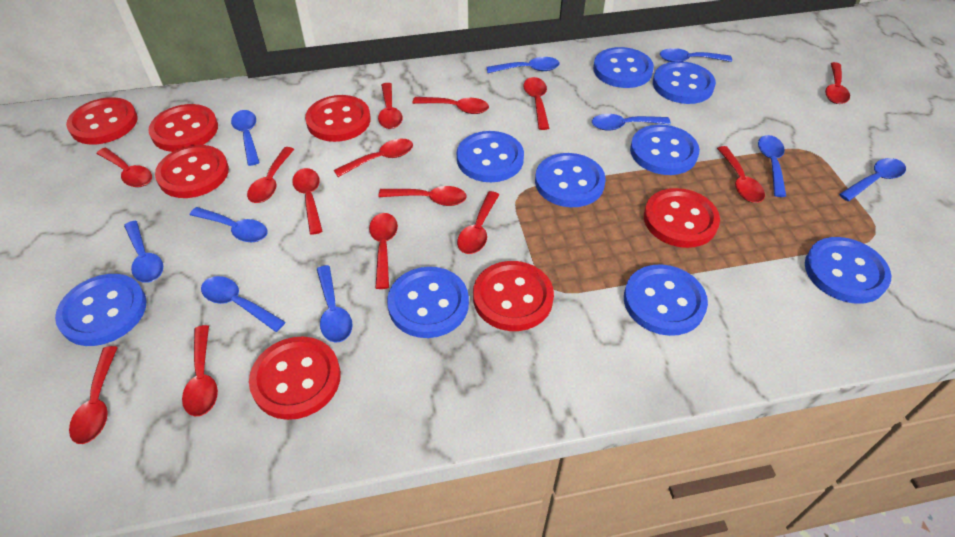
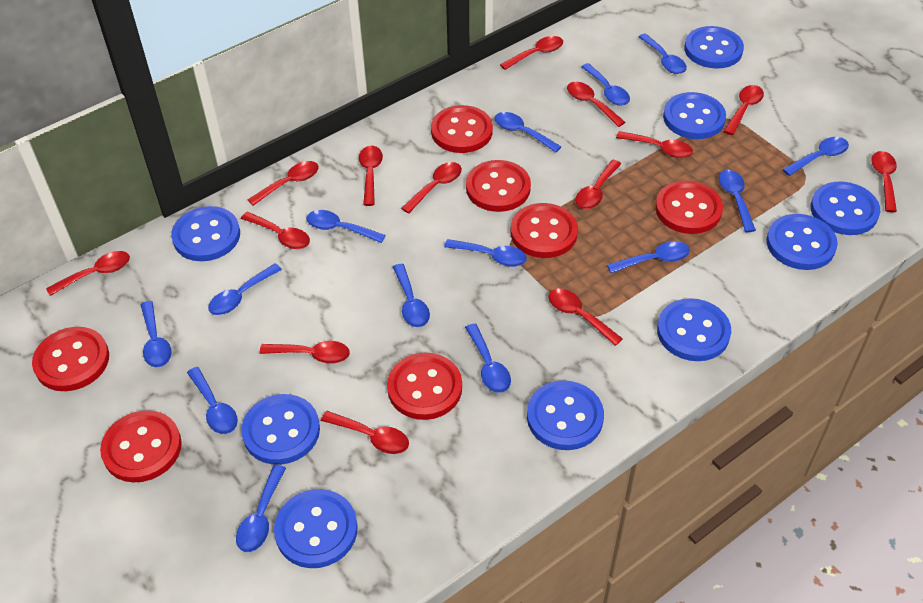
blue spoon: 10 -> 14

